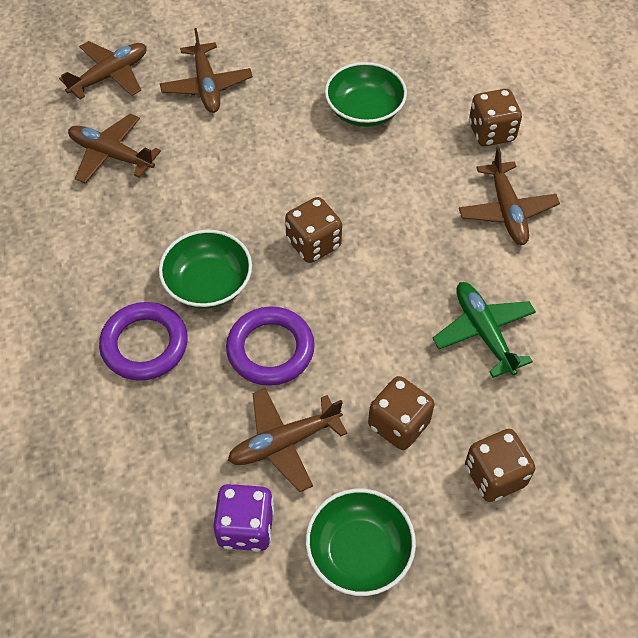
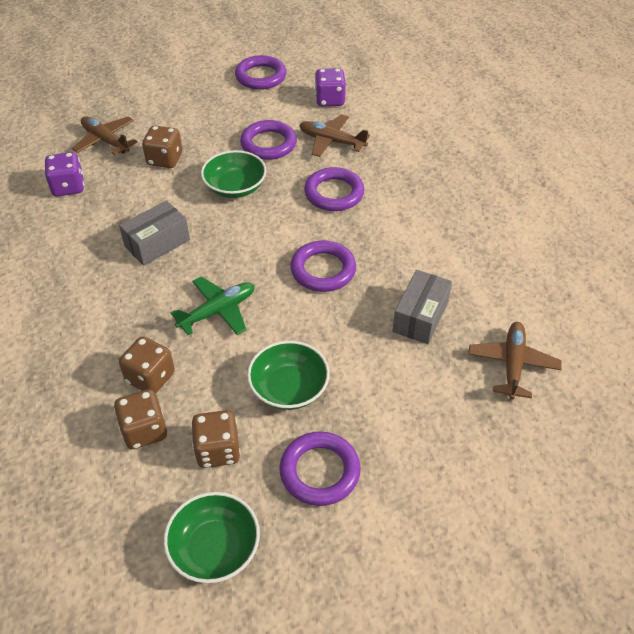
brown plane: 5 -> 3
grey box: 0 -> 2
purple dice: 1 -> 2
purple ring: 2 -> 5

